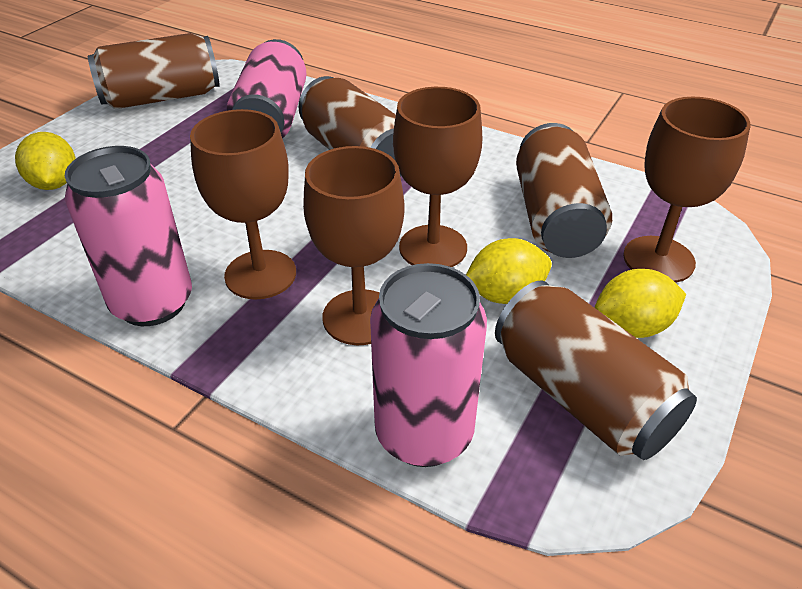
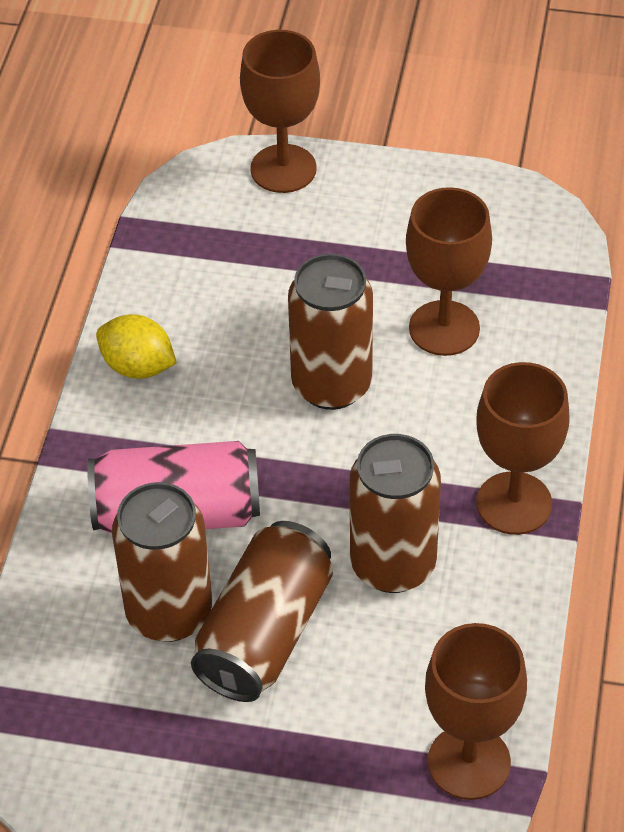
pink can: 3 -> 1
yellow lemon: 3 -> 1

